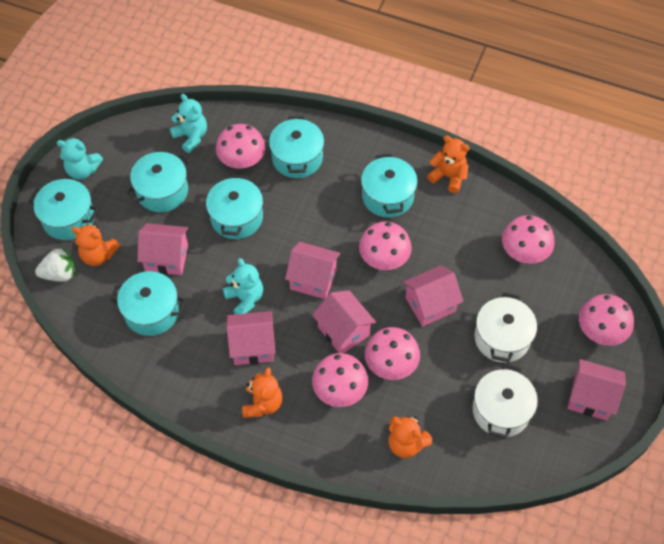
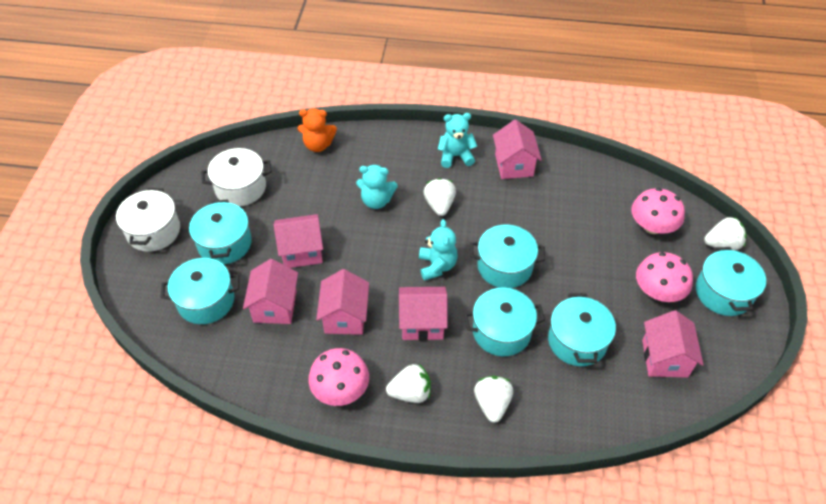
orange teddy bear: 4 -> 1
pink mushroom: 6 -> 3
white strawberry: 1 -> 4

